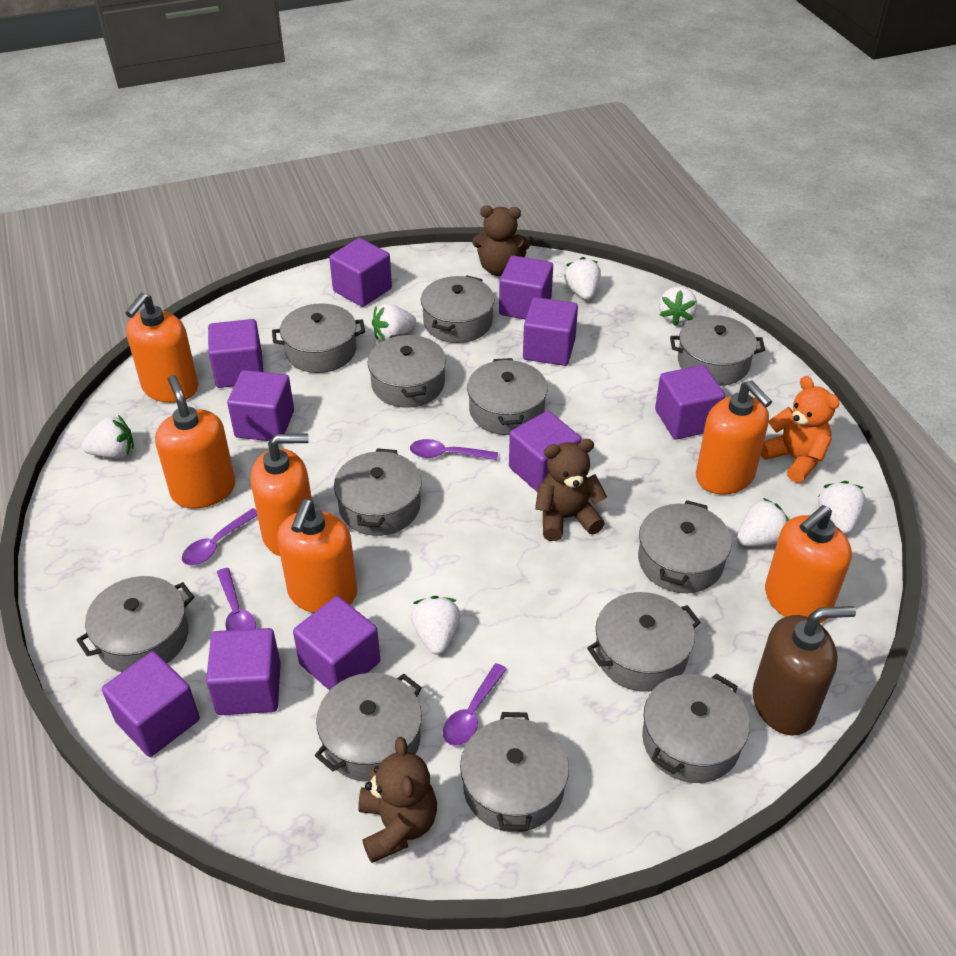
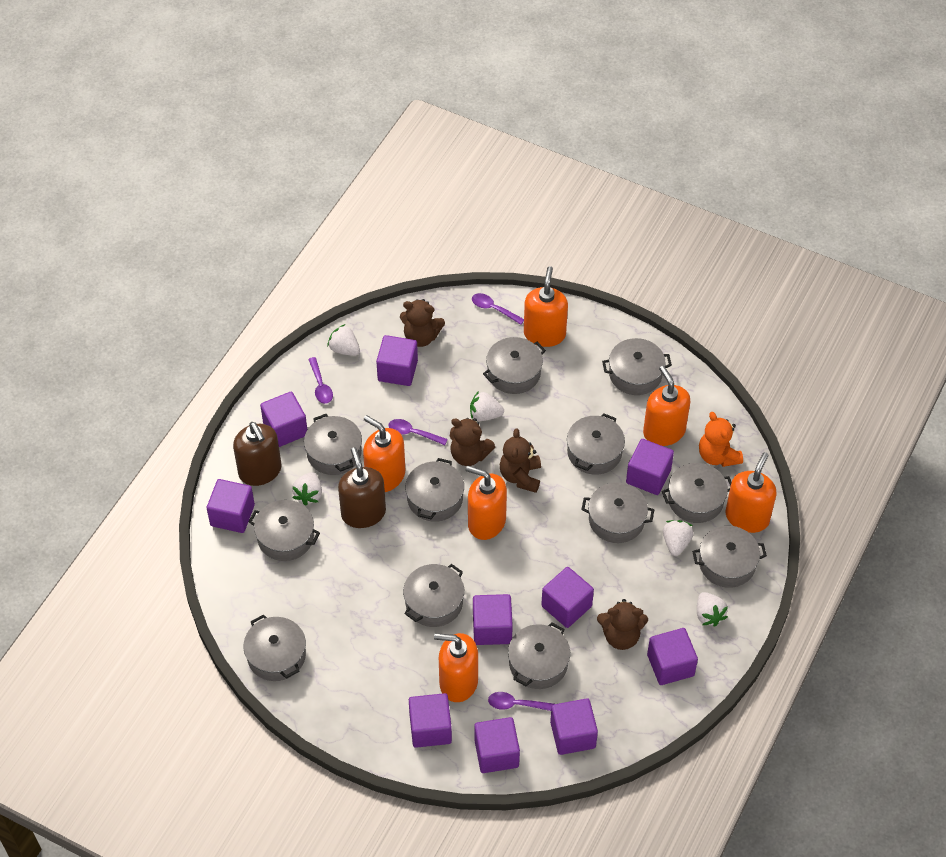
brown soap dispenser: 1 -> 2
brown teddy bear: 3 -> 4
white strawberry: 7 -> 5

